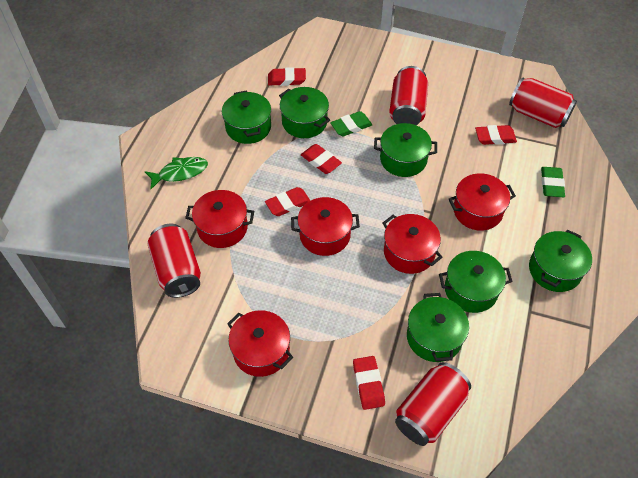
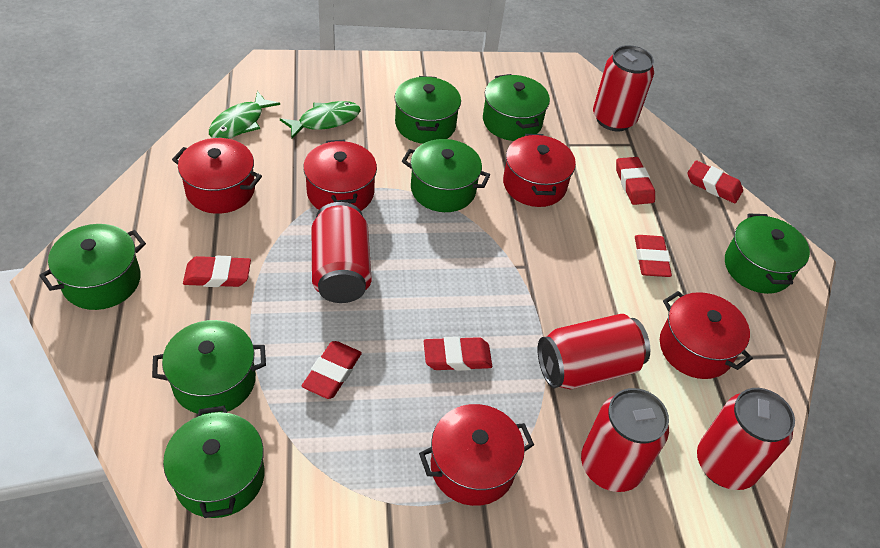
green eraser: 2 -> 0
green fish: 1 -> 2
green pot: 6 -> 7
red can: 4 -> 5
red eraser: 5 -> 6

